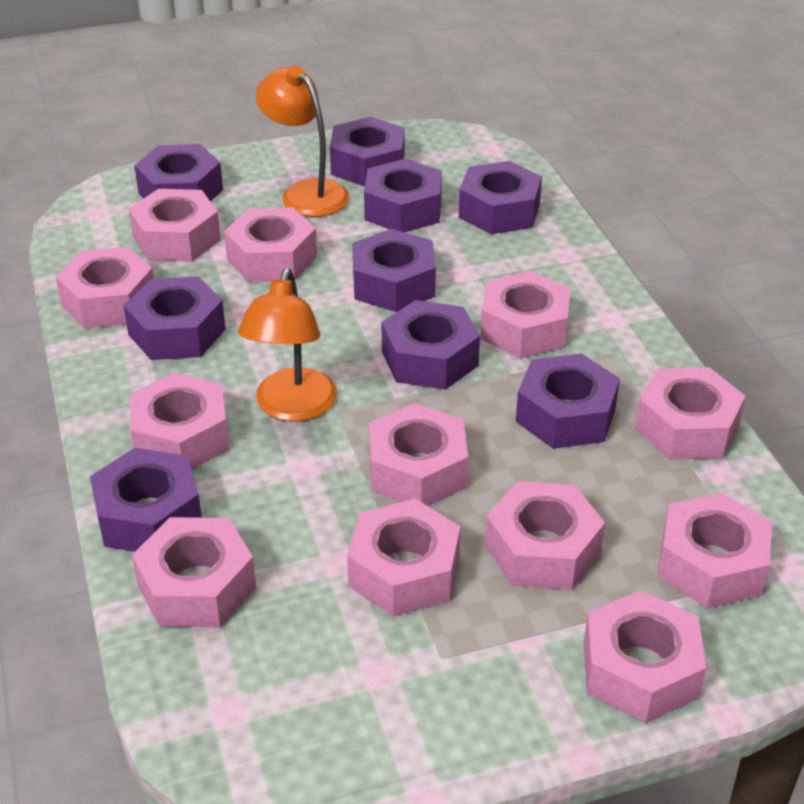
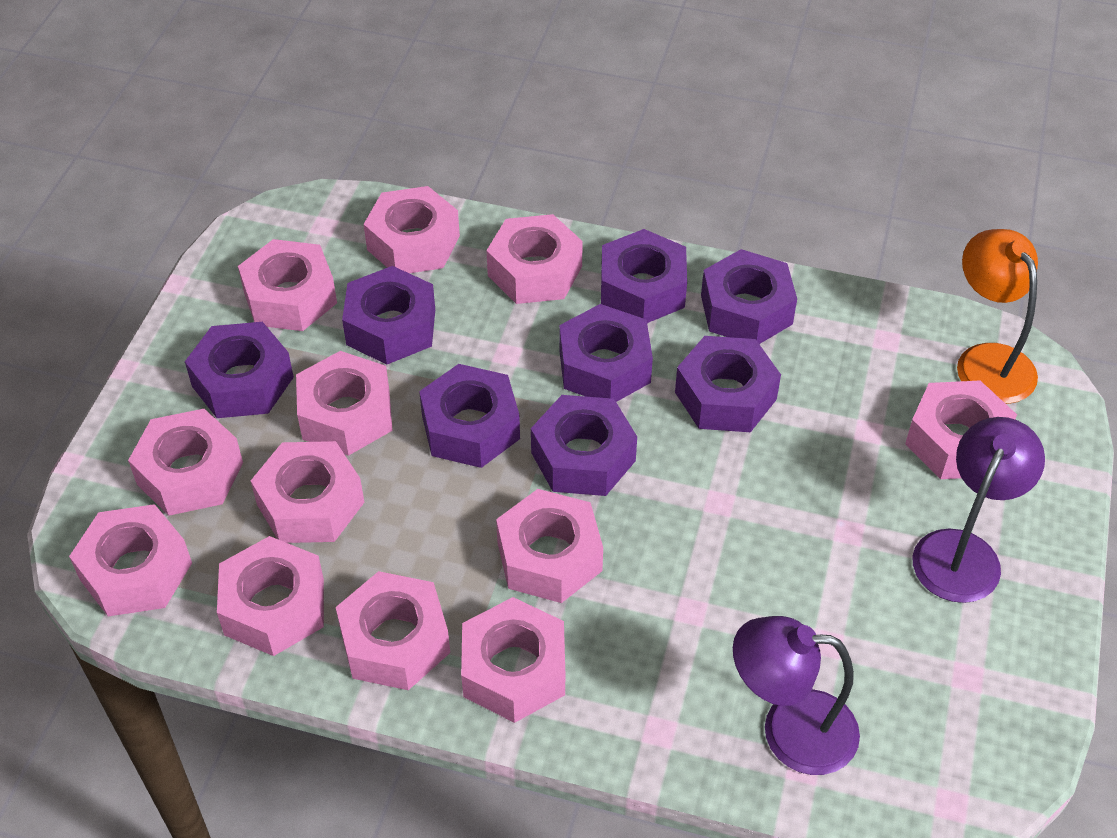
orange lamp: 2 -> 1
purple lamp: 0 -> 2
purple nut: 9 -> 8

